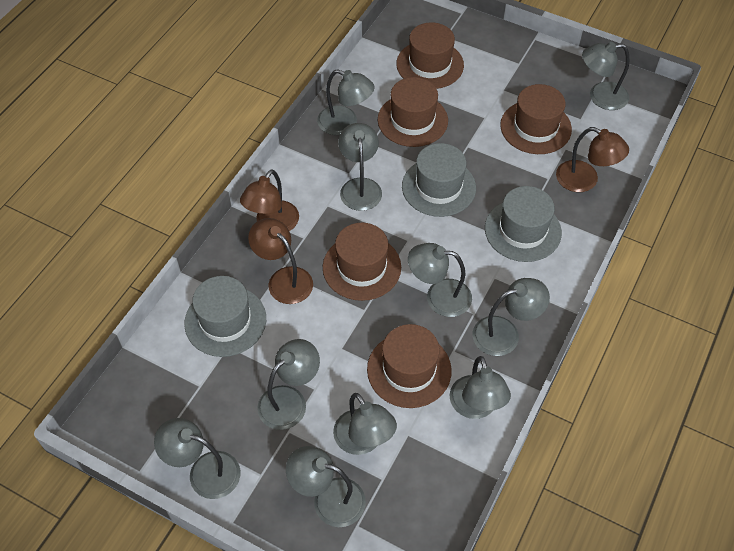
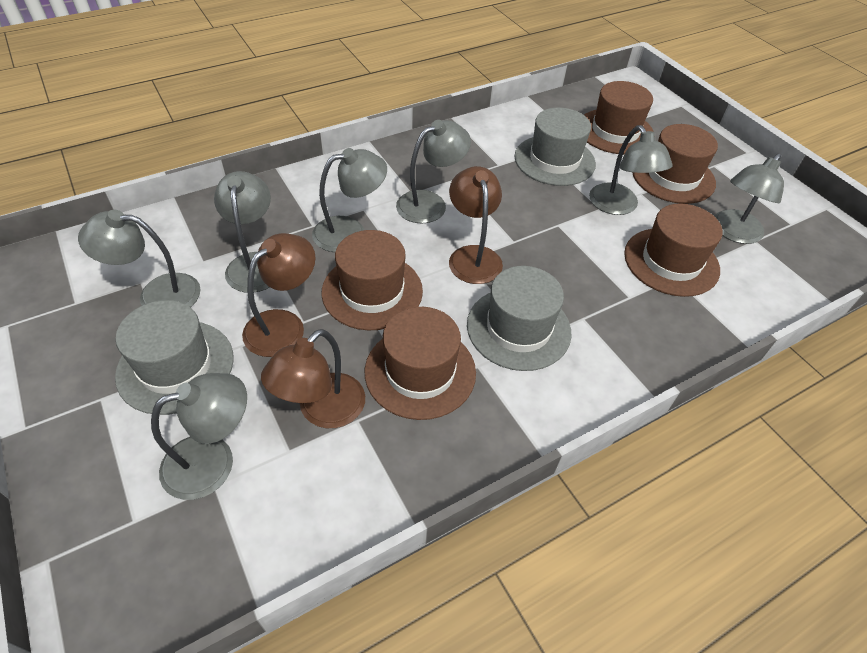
grey lamp: 10 -> 7

